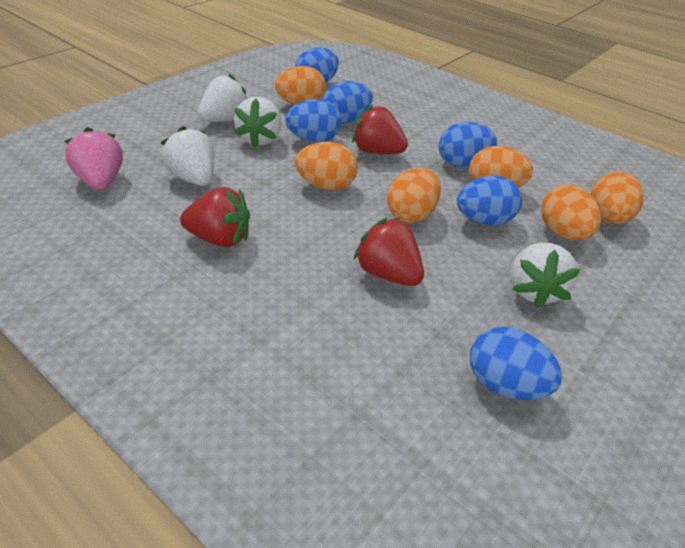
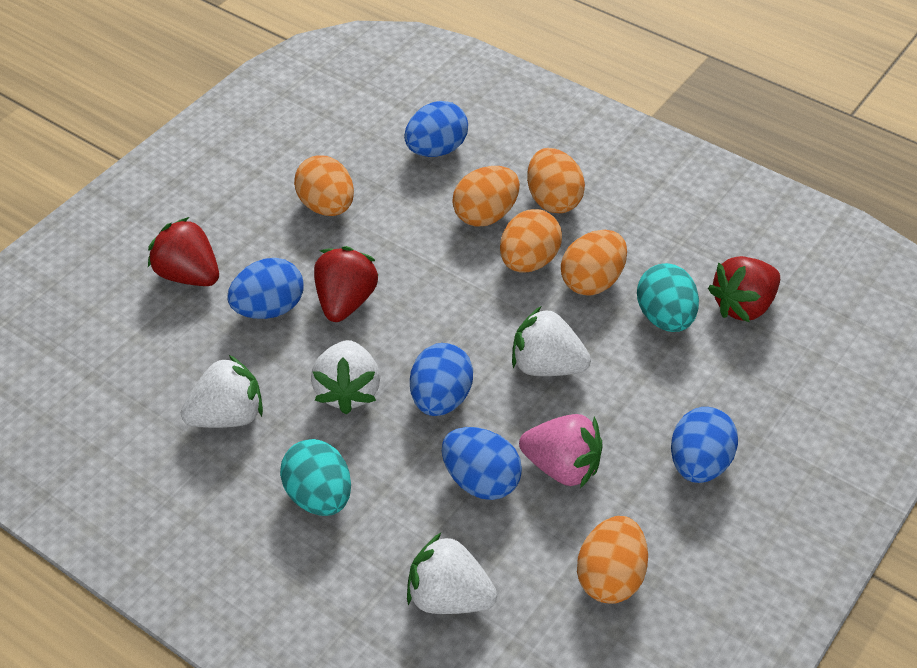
blue egg: 6 -> 5
turquoise egg: 0 -> 2

